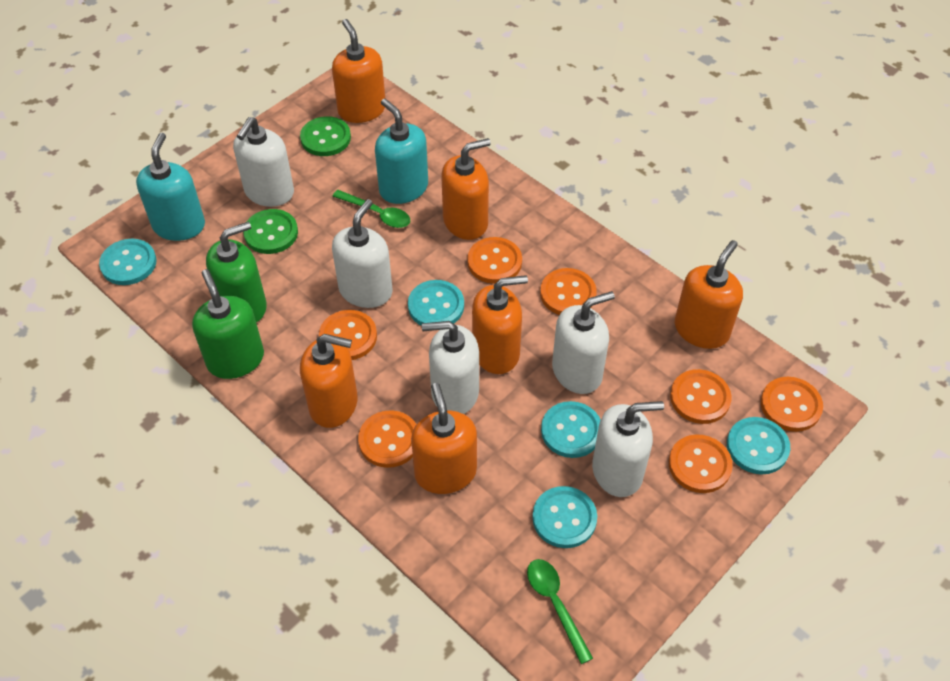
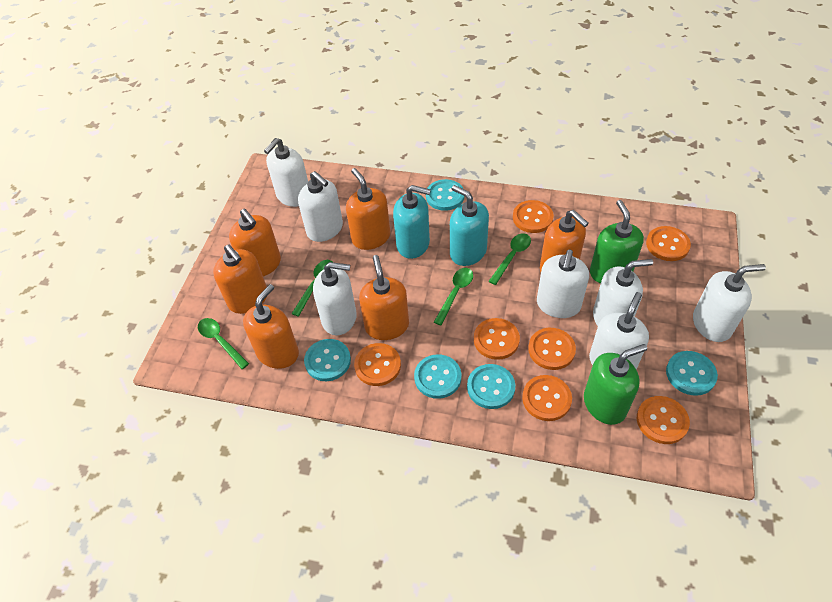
green button: 2 -> 0
green spoon: 2 -> 4
white soap dispenser: 5 -> 7

